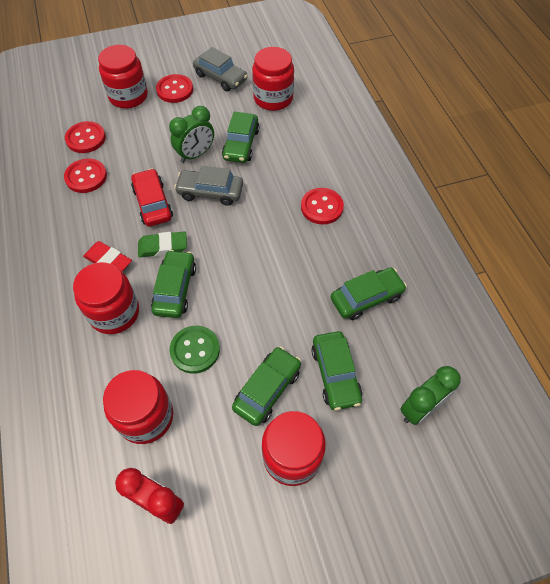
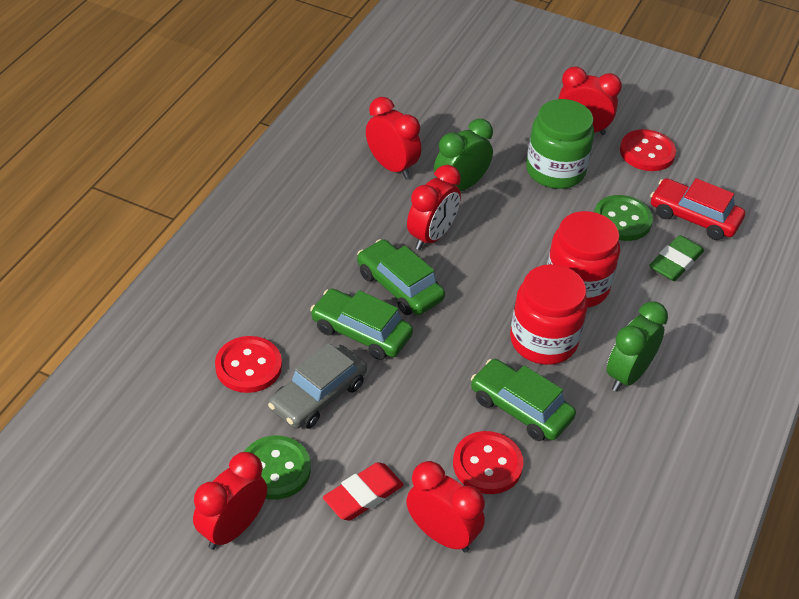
green button: 1 -> 2
green car: 5 -> 3
green jar: 0 -> 1
grey car: 2 -> 1
red button: 4 -> 3
red clock: 1 -> 5
red jar: 5 -> 2

